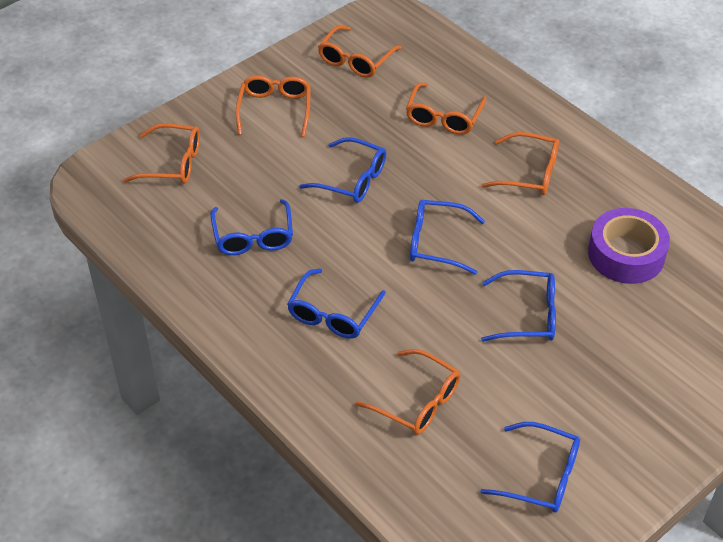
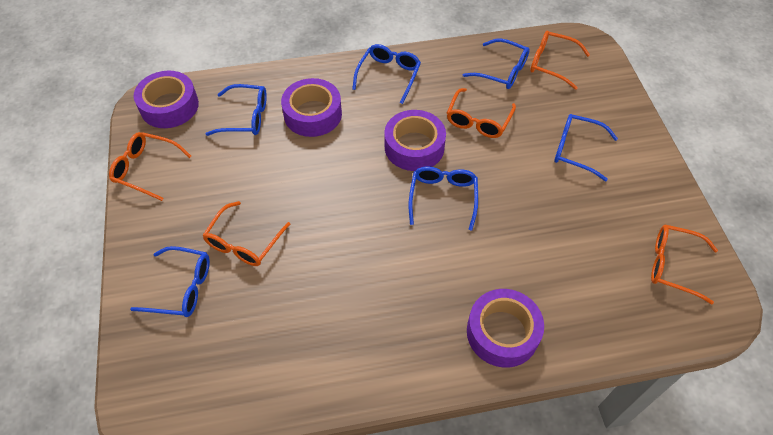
orange glasses: 6 -> 5
purple tape: 1 -> 4

